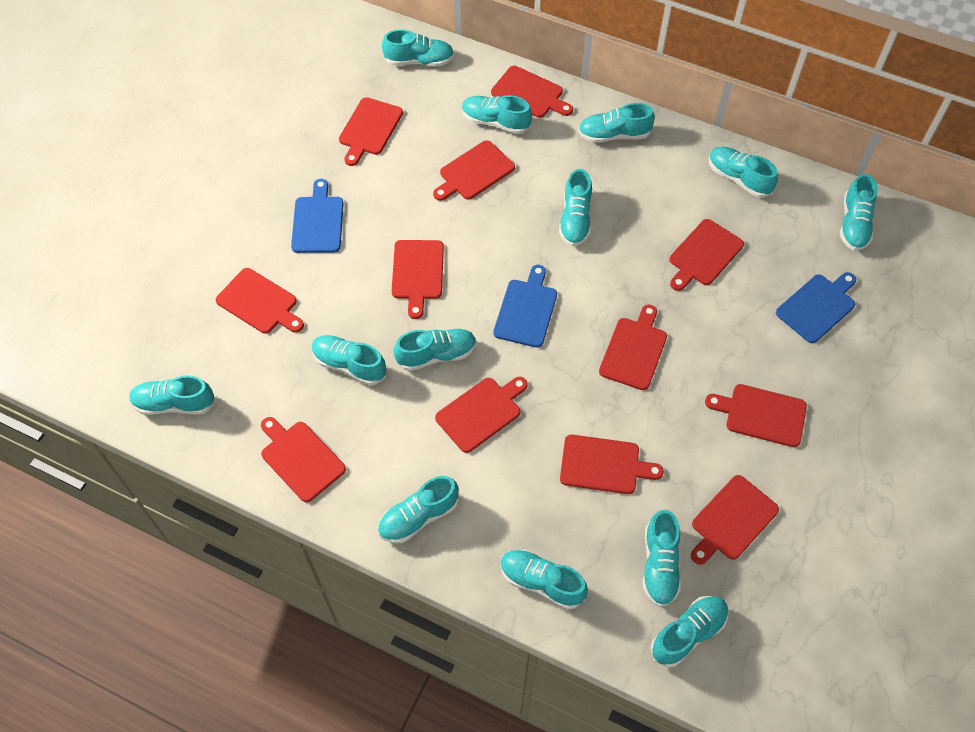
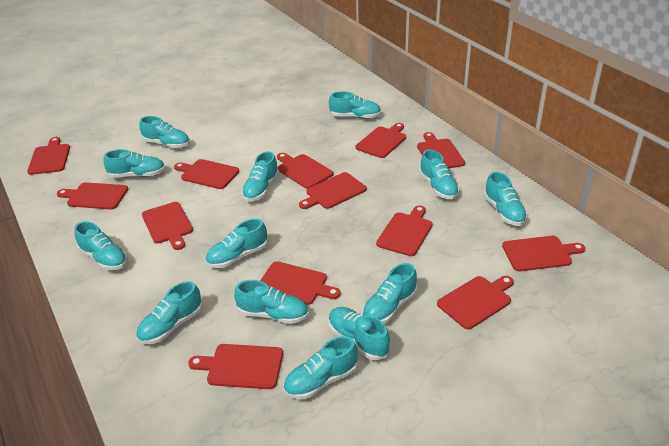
blue cutting board: 3 -> 0
red cutting board: 12 -> 13

